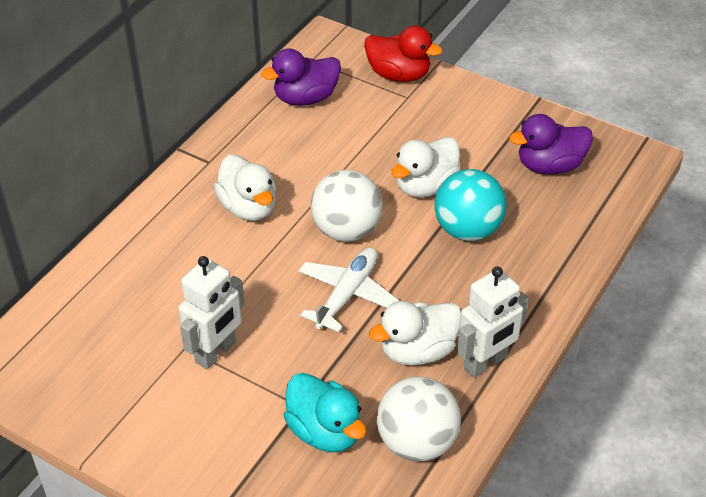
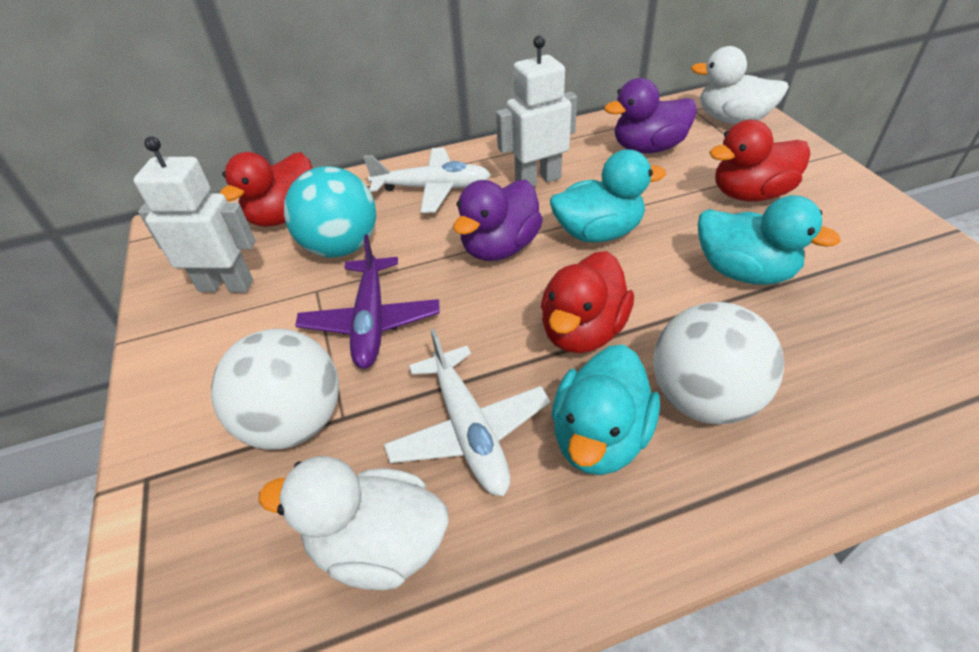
purple plane: 0 -> 1
red duck: 1 -> 3
turquoise duck: 1 -> 3
white duck: 3 -> 2
white plane: 1 -> 2

